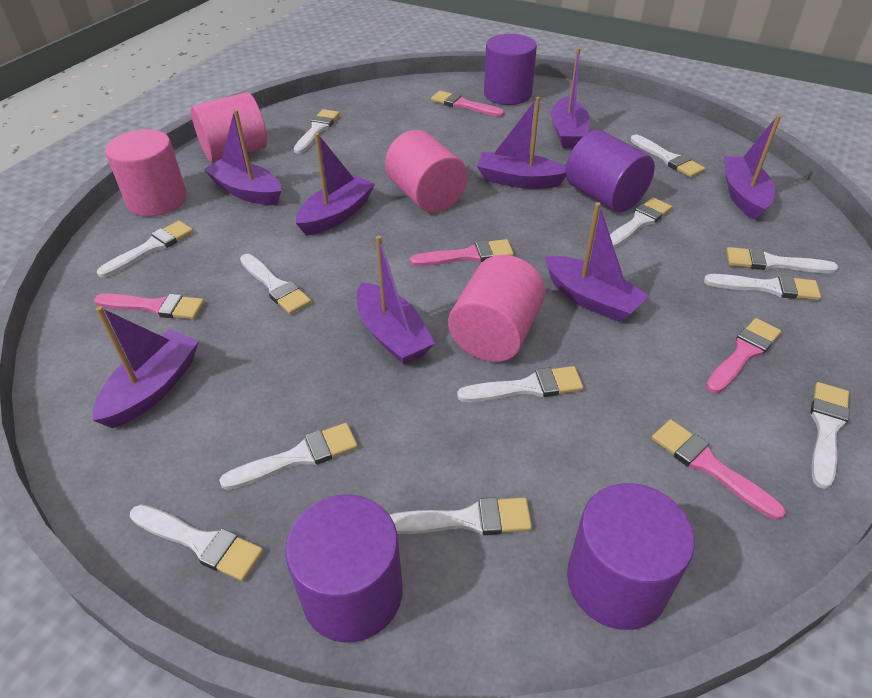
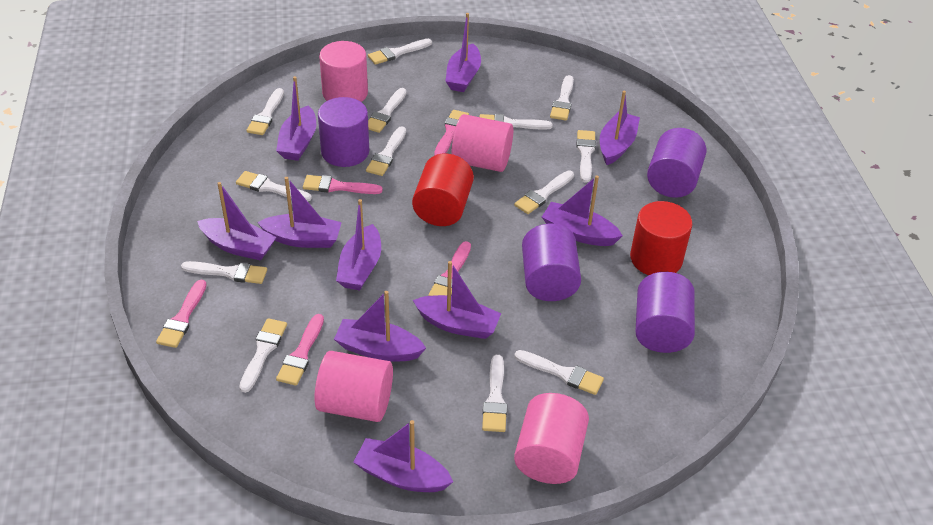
purple boat: 8 -> 10
red cylinder: 0 -> 2
white brush: 12 -> 13

